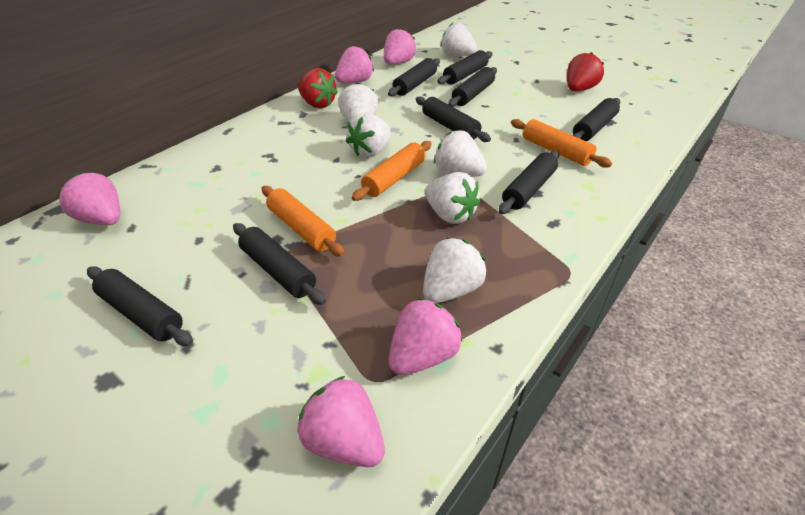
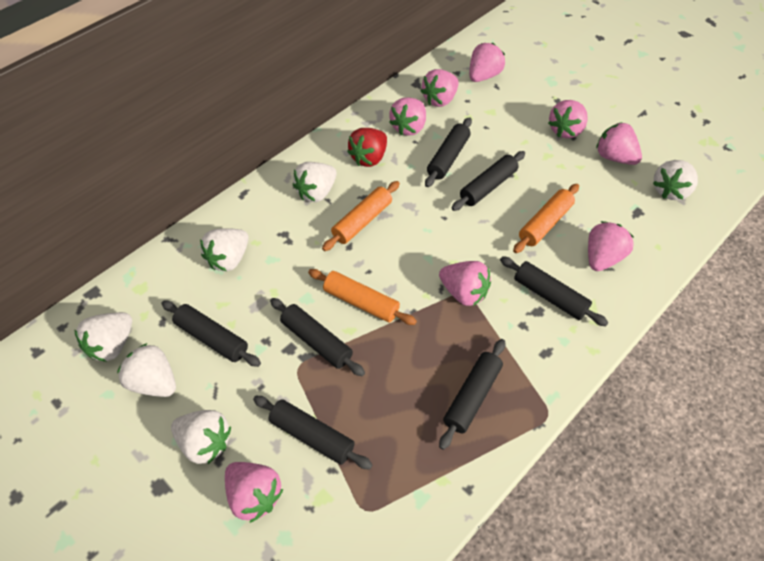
black rolling pin: 8 -> 7
pink strawberry: 5 -> 8
red strawberry: 2 -> 1

